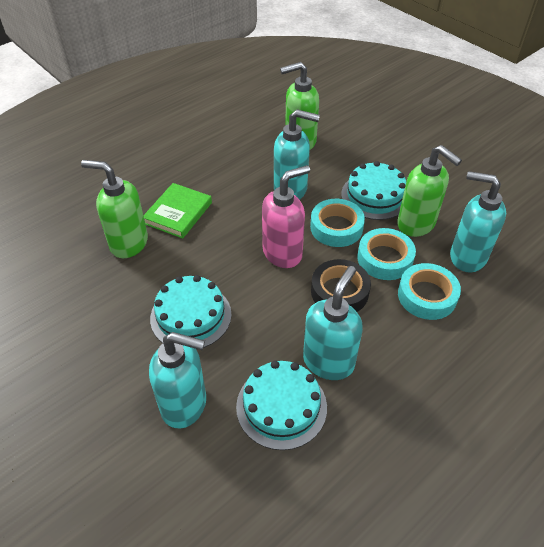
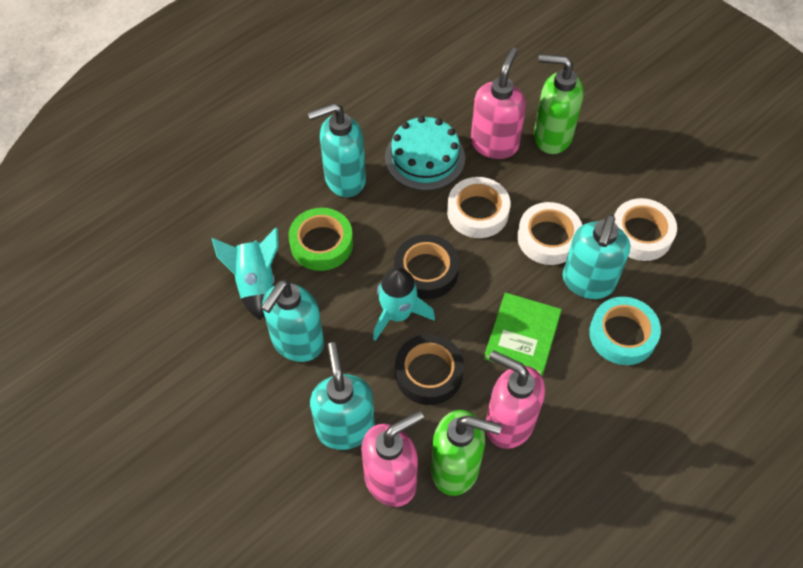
black tape: 1 -> 2
green soap dispenser: 3 -> 2
green tape: 0 -> 1
pink soap dispenser: 1 -> 3
turquoise cake: 3 -> 1
turquoise rocket: 0 -> 2
turquoise tape: 3 -> 1
white tape: 0 -> 3

